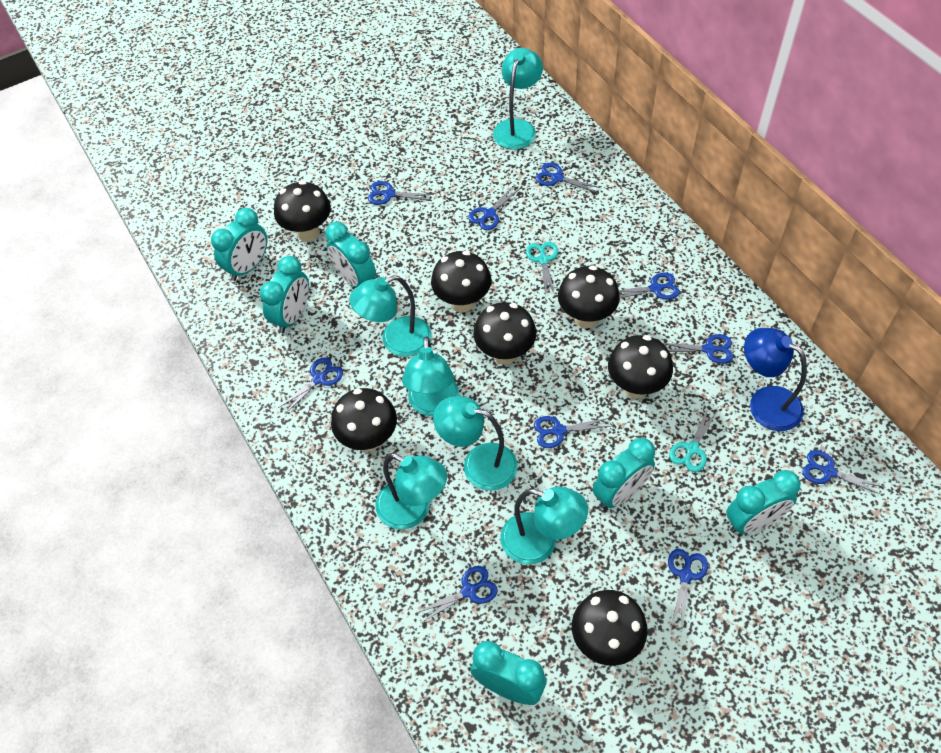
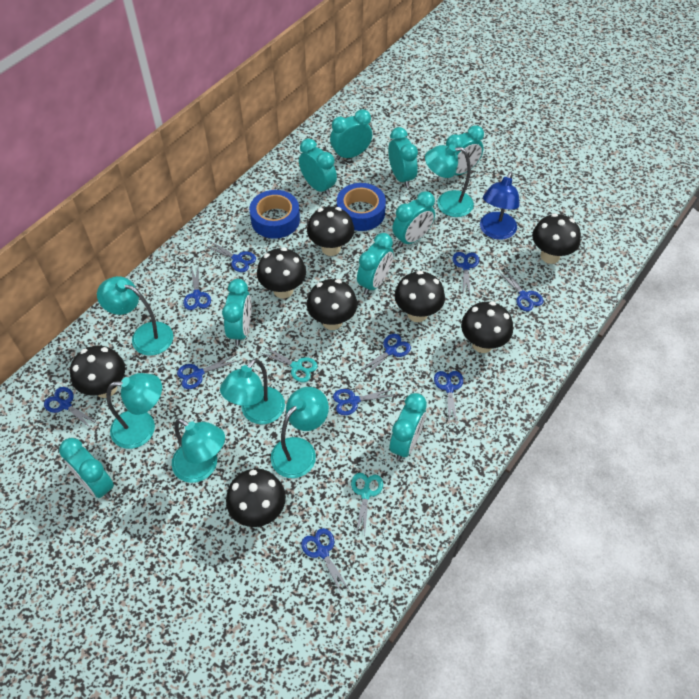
black mushroom: 7 -> 8
blue tape: 0 -> 2
turquoise clock: 6 -> 9

